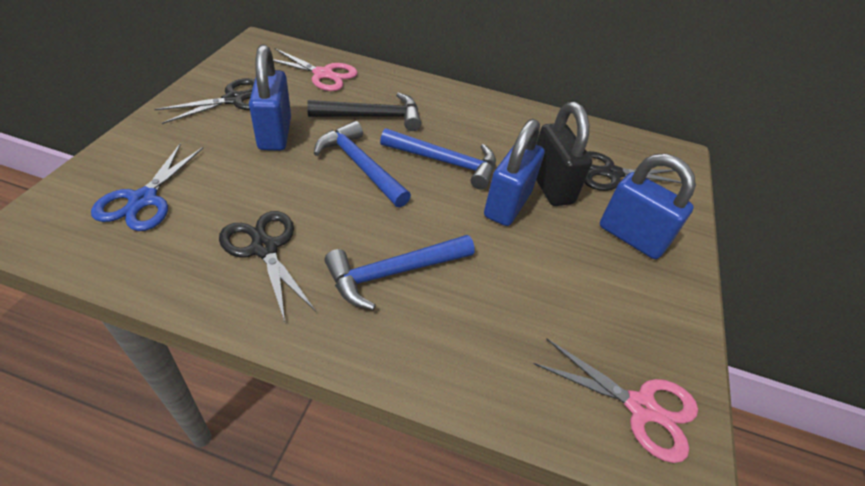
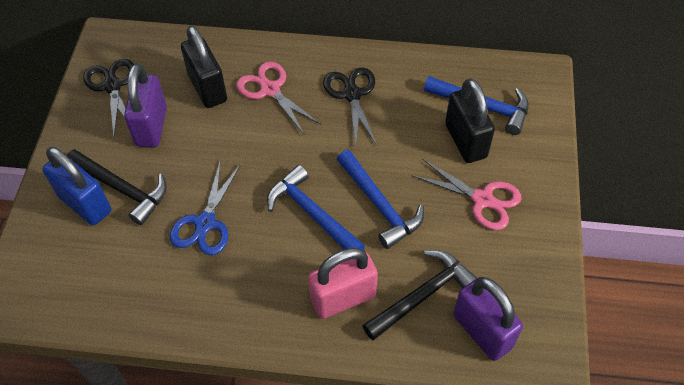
black hammer: 1 -> 2
black padlock: 1 -> 2
black scissors: 3 -> 2
blue padlock: 3 -> 1
pink padlock: 0 -> 1
purple padlock: 0 -> 2

